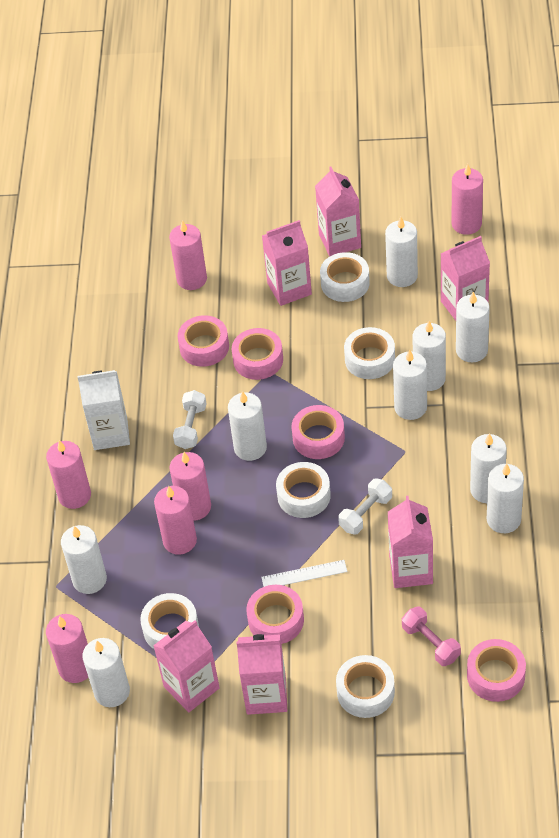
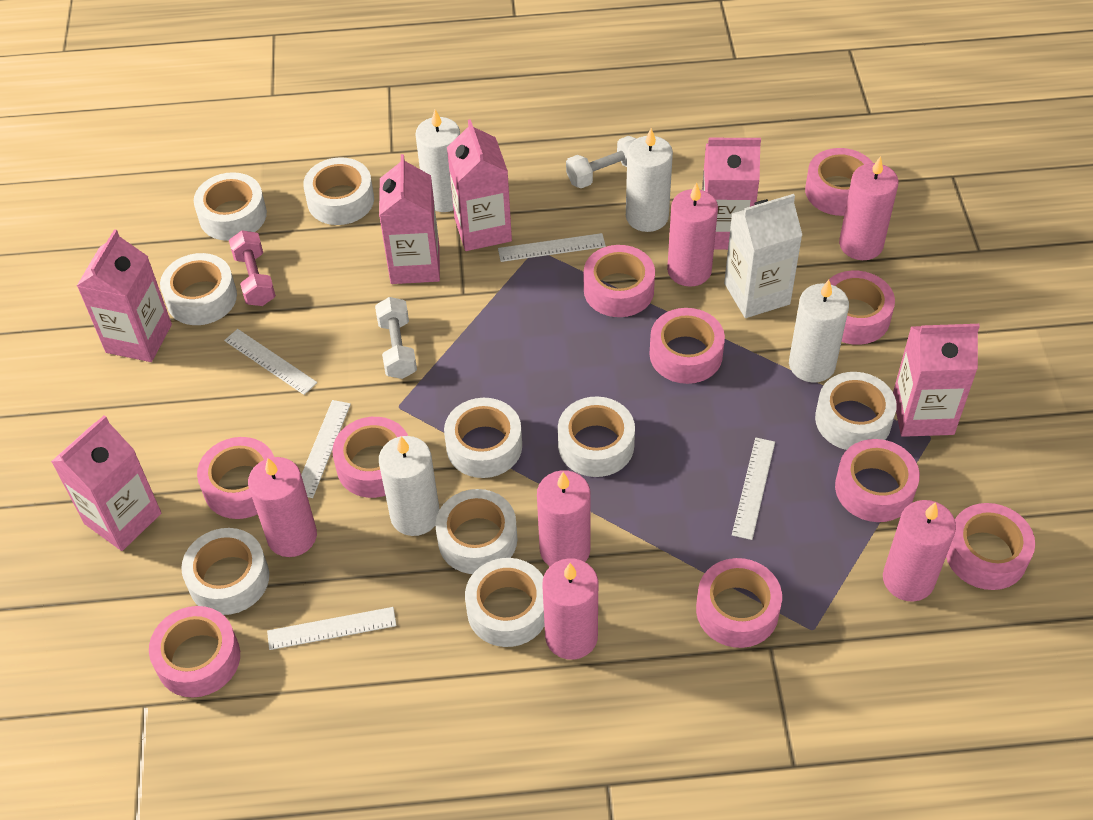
pink tape: 5 -> 10
white candle: 9 -> 4
white ruler: 1 -> 5
white tape: 5 -> 9

